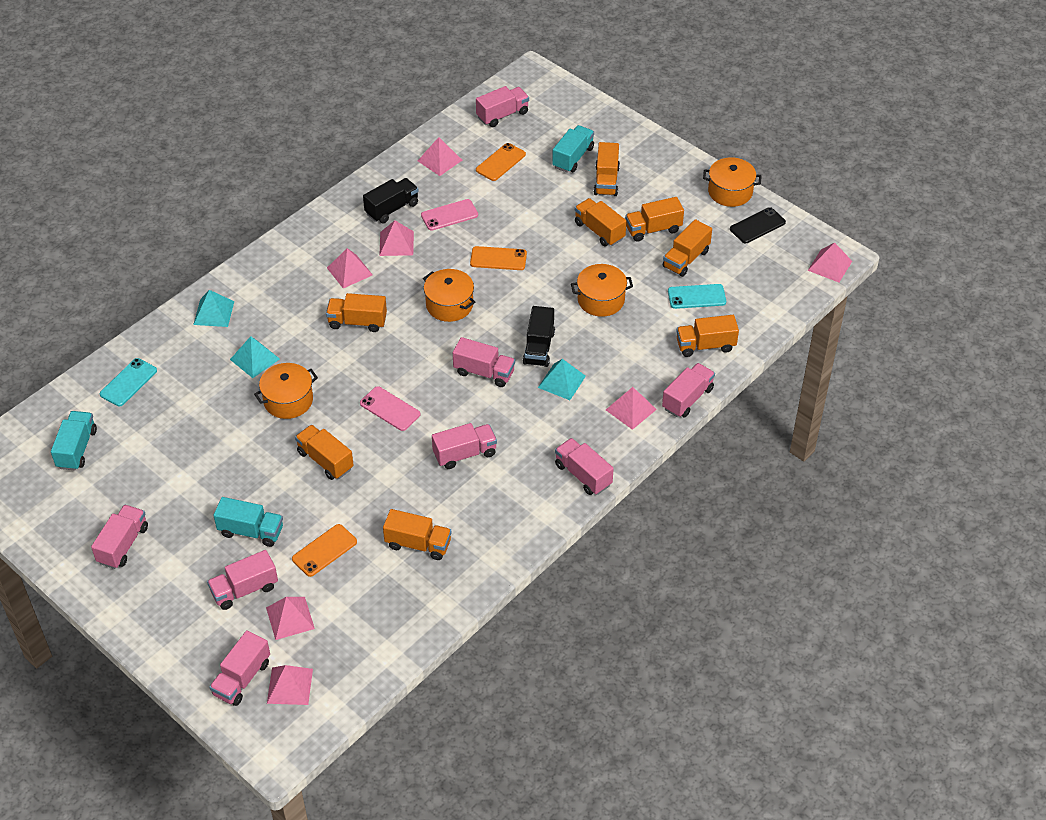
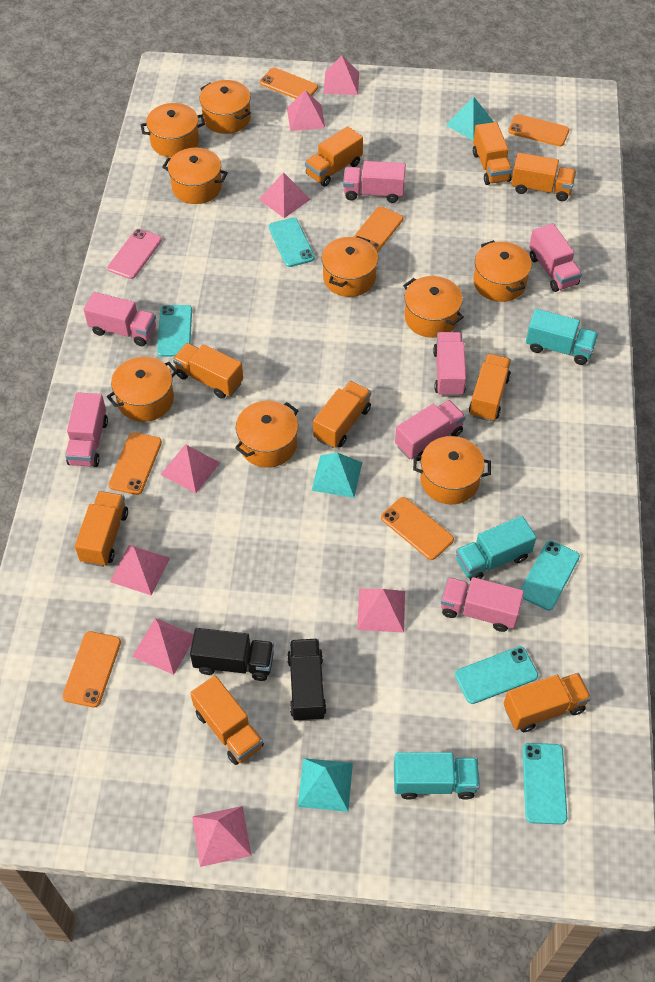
black phone: 1 -> 0
orange phone: 3 -> 6
orange pot: 4 -> 9
orange truck: 8 -> 9
pink phone: 2 -> 1
pink pyramid: 7 -> 8
pink truck: 8 -> 7
turquoise phone: 2 -> 5

